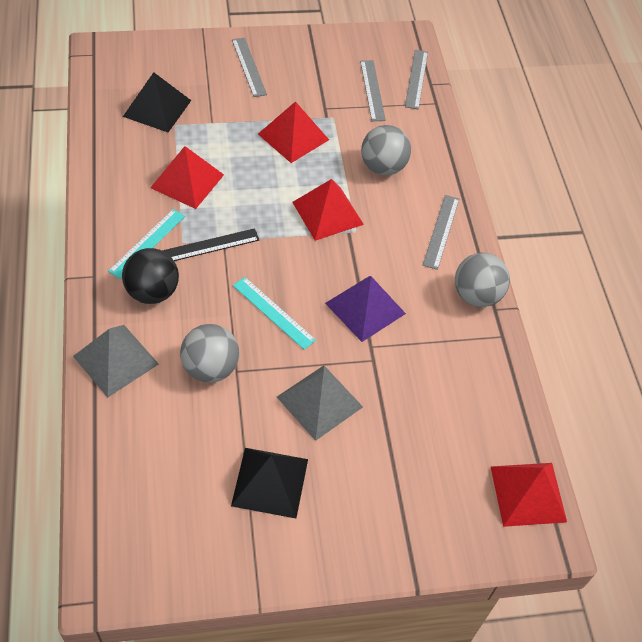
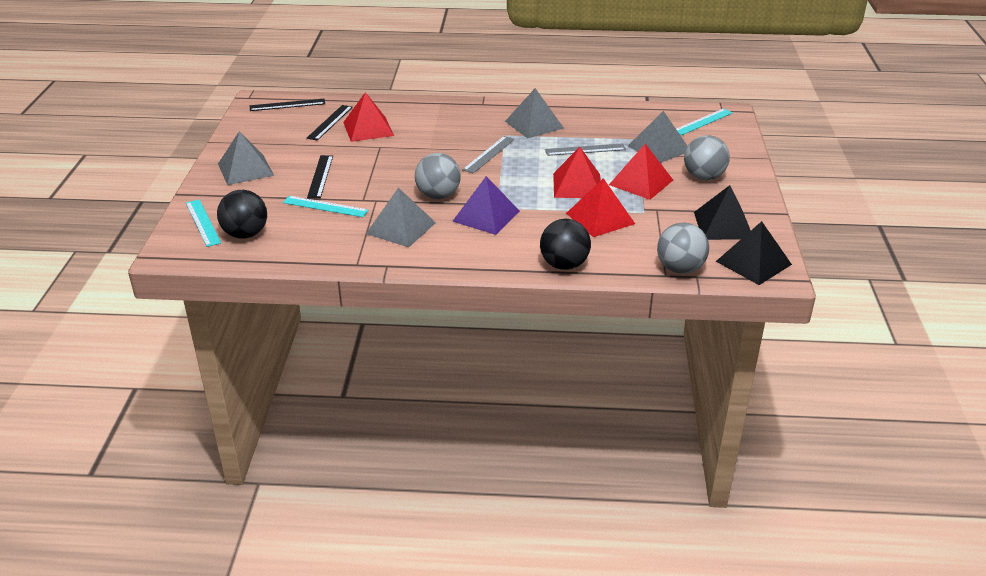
black ball: 1 -> 2
black ruler: 1 -> 3
grey pyramid: 2 -> 4
grey ruler: 4 -> 2
turquoise ruler: 2 -> 3

